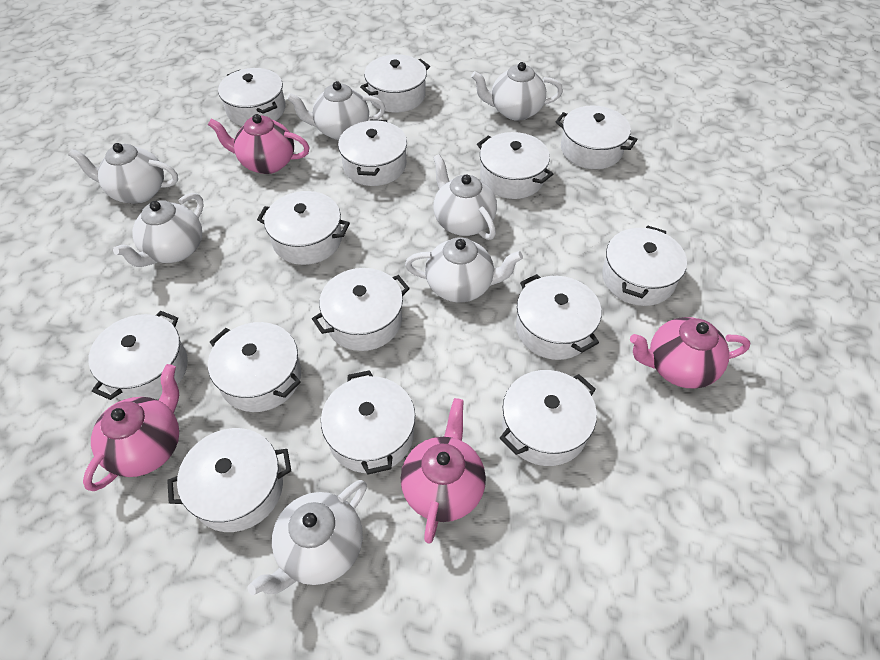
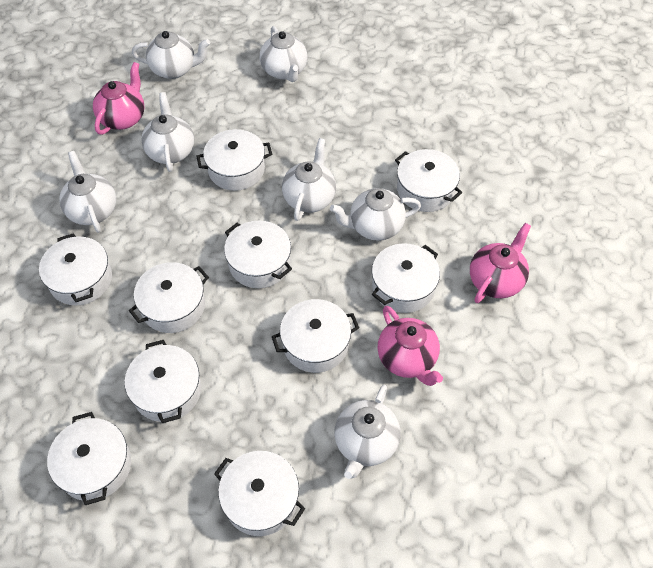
pink teapot: 4 -> 3
white pot: 14 -> 10

